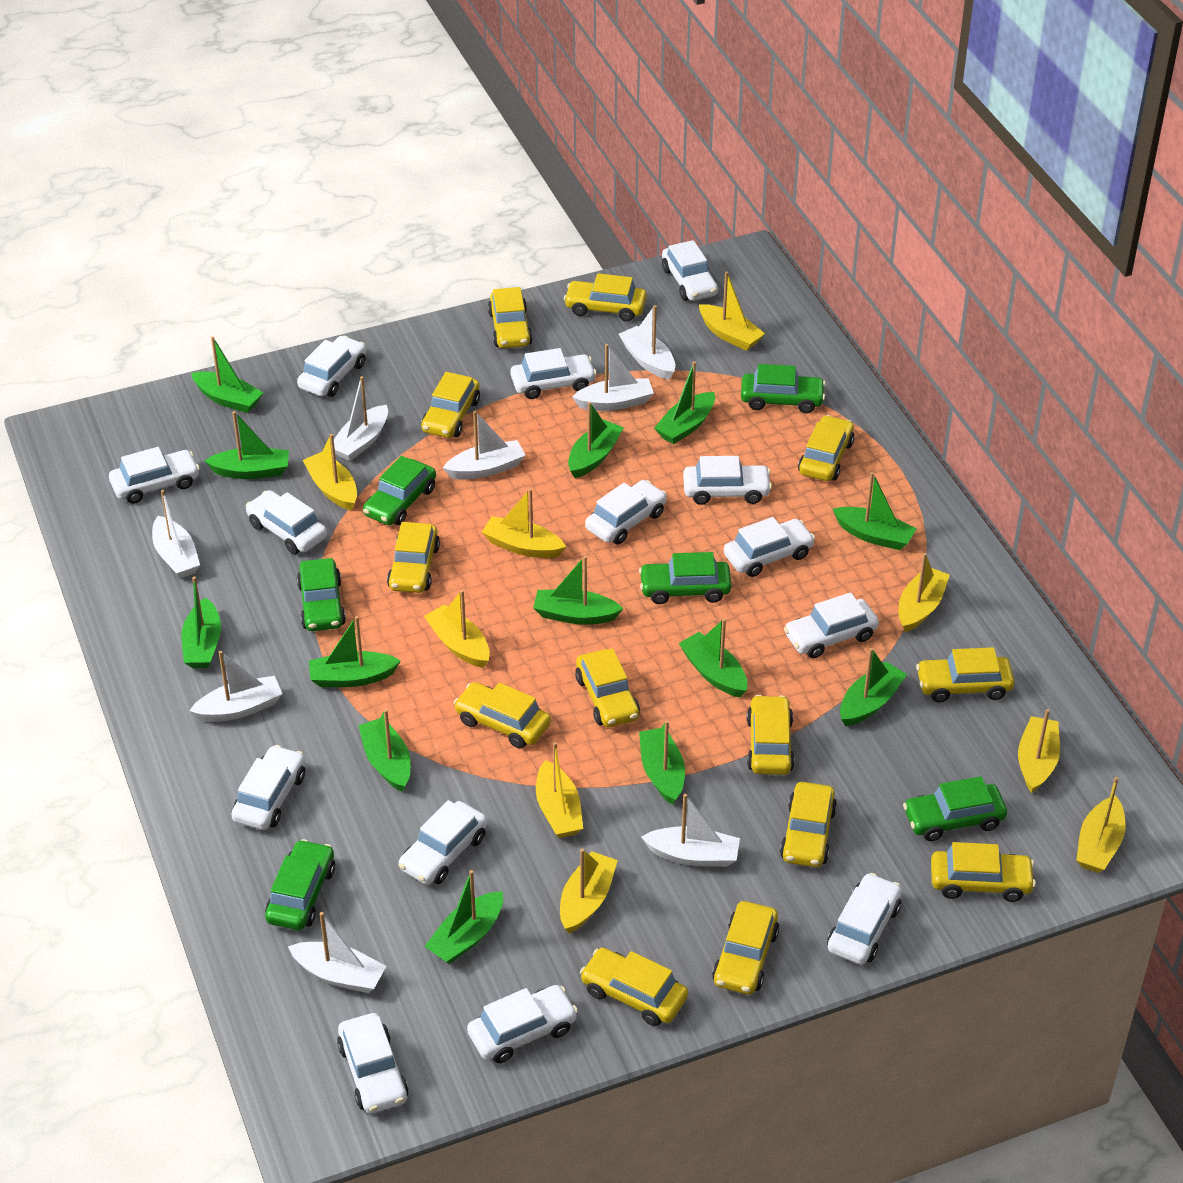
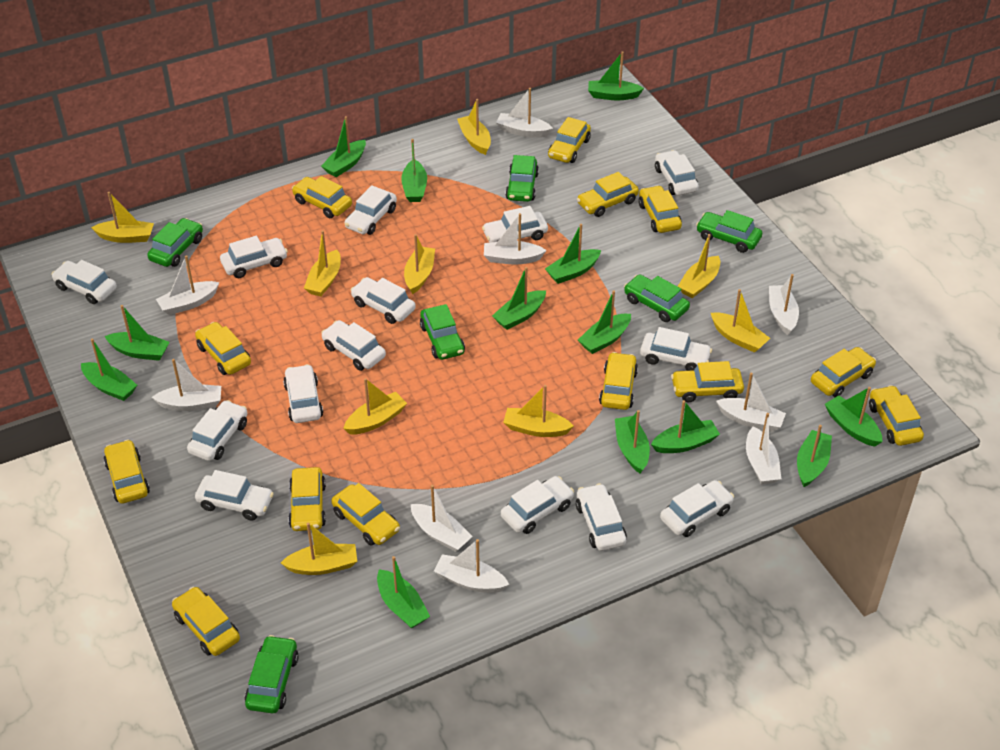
white boat: 8 -> 9

